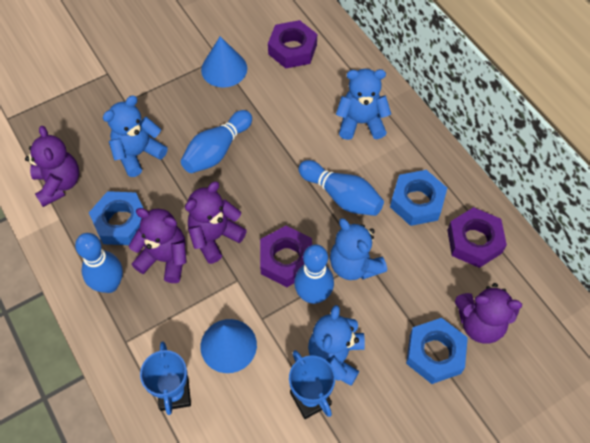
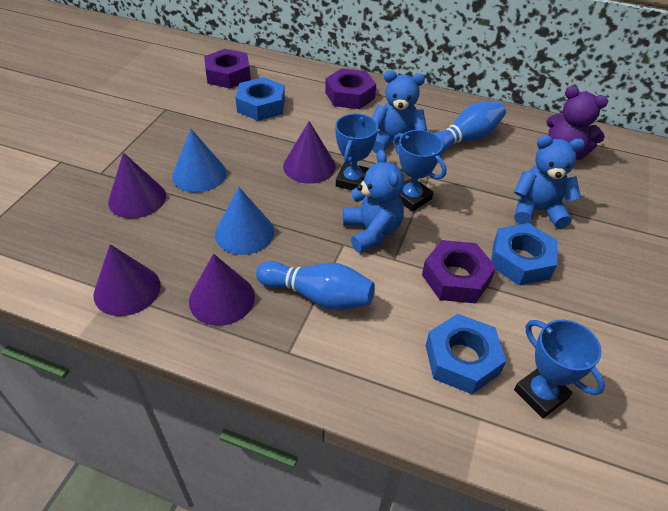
blue bowling pin: 4 -> 2
blue teddy bear: 4 -> 3
blue trophy: 2 -> 3
purple cone: 0 -> 4
purple teddy bear: 4 -> 1

